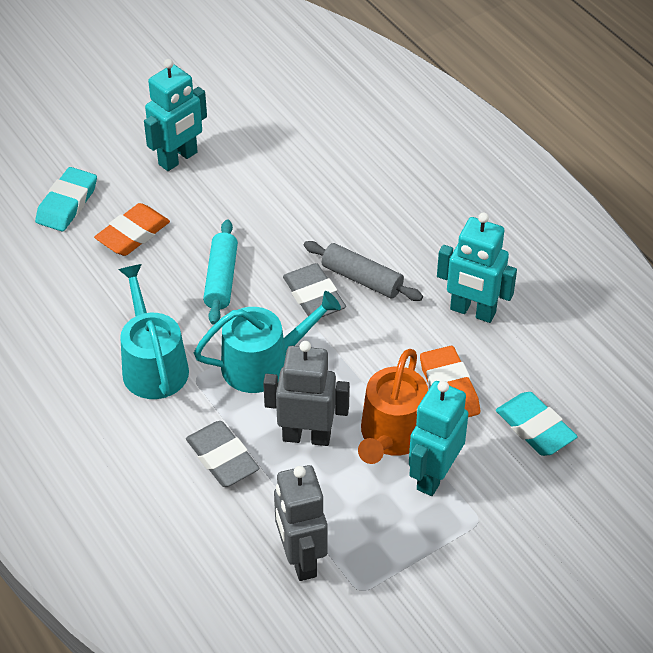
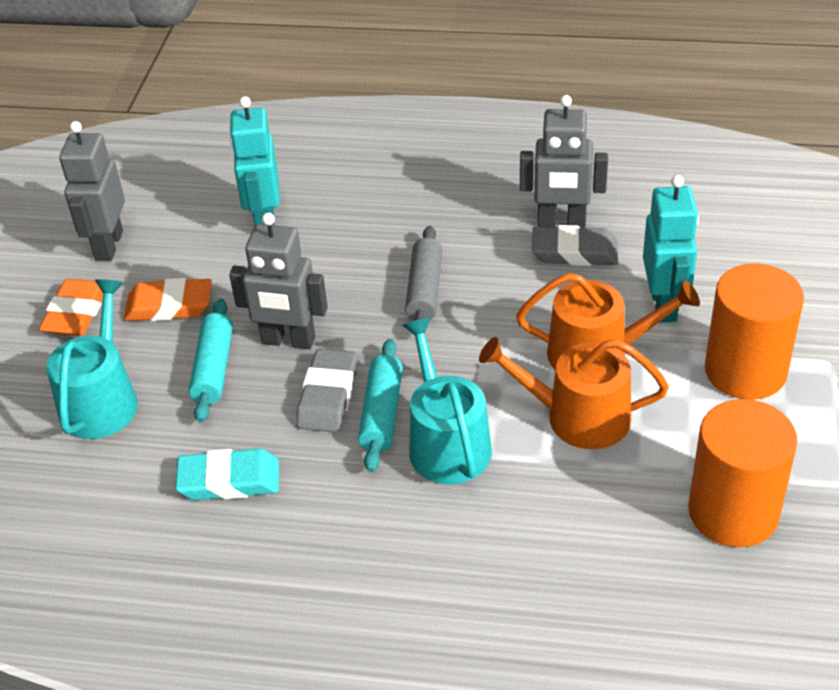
grey robot: 2 -> 3
orange cylinder: 0 -> 2
orange watering can: 1 -> 2
turquoise eraser: 2 -> 1
turquoise robot: 3 -> 2
turquoise rolling pin: 1 -> 2

